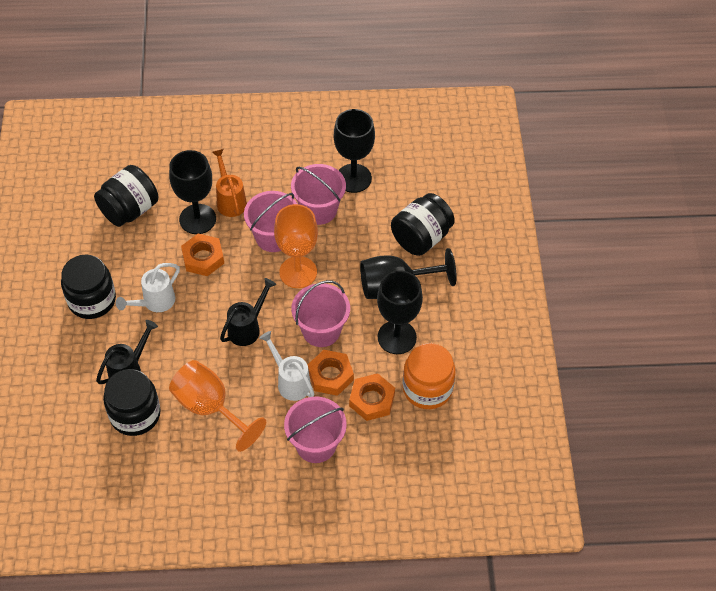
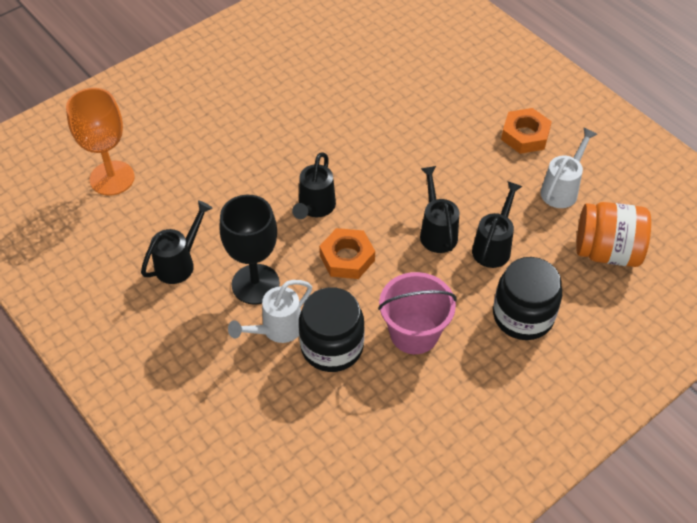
black goblet: 4 -> 1
black jar: 4 -> 2
black watering can: 2 -> 4
orange goblet: 2 -> 1
orange nut: 3 -> 2
orange watering can: 1 -> 0
pink bucket: 4 -> 1

